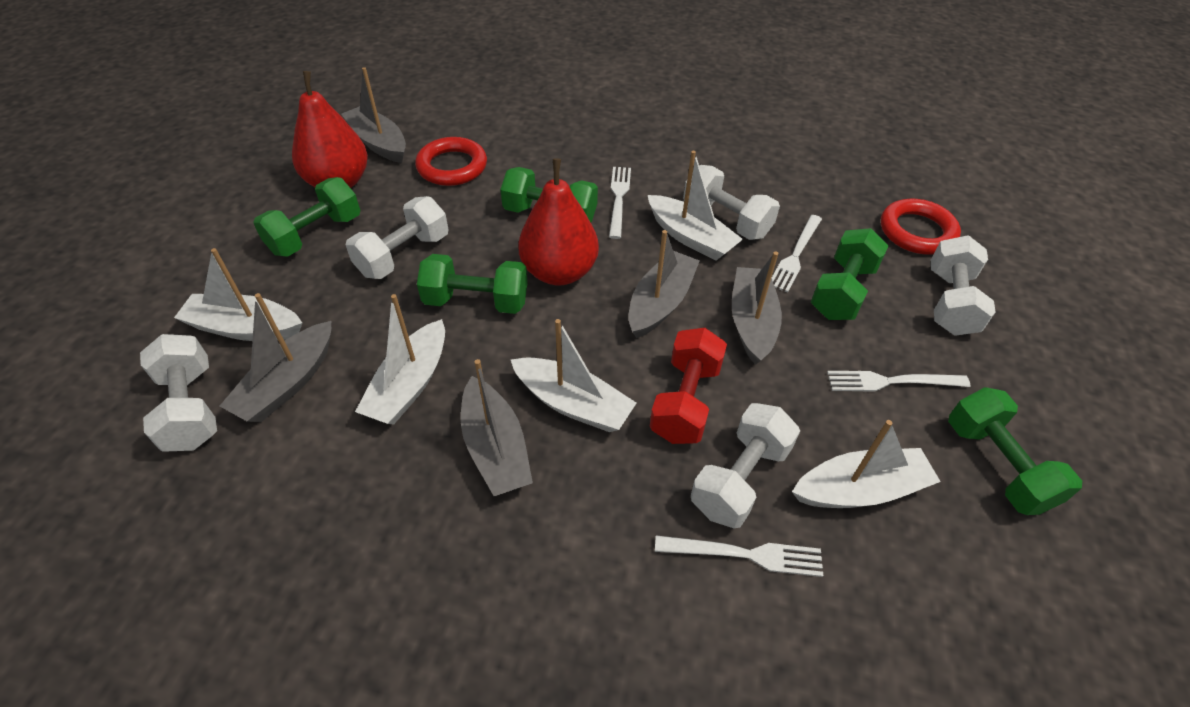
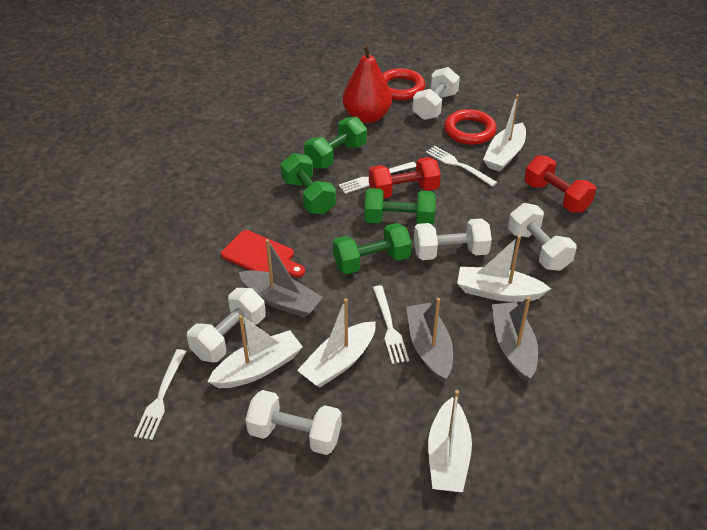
green dumbbell: 5 -> 4
grey boat: 5 -> 3
red cutting board: 0 -> 1
red dumbbell: 1 -> 2
red pear: 2 -> 1

